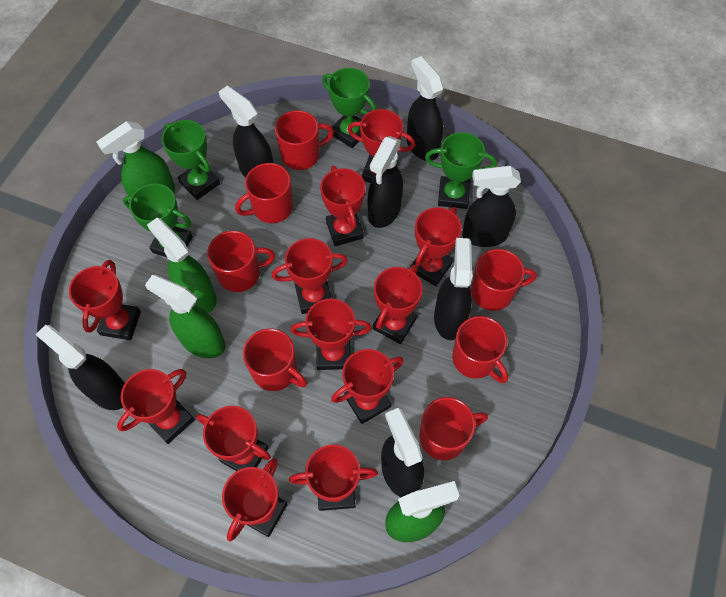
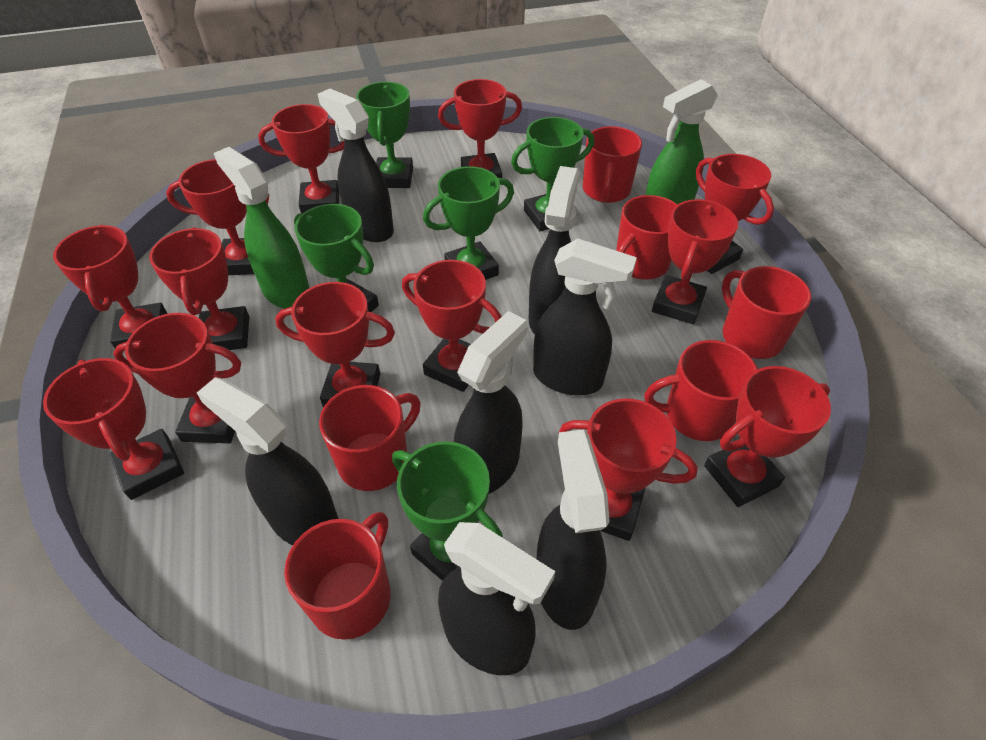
green spray bottle: 4 -> 2
green trophy: 4 -> 5
red mug: 7 -> 6
red trophy: 12 -> 13

